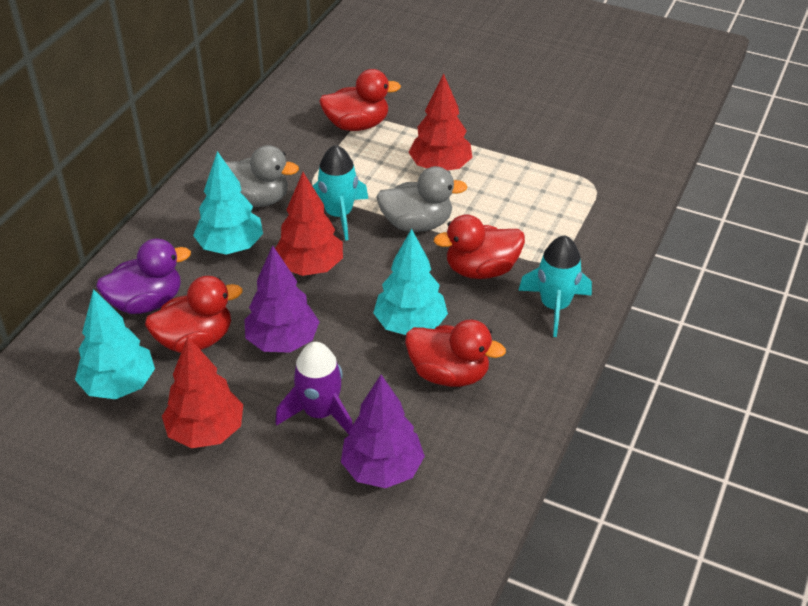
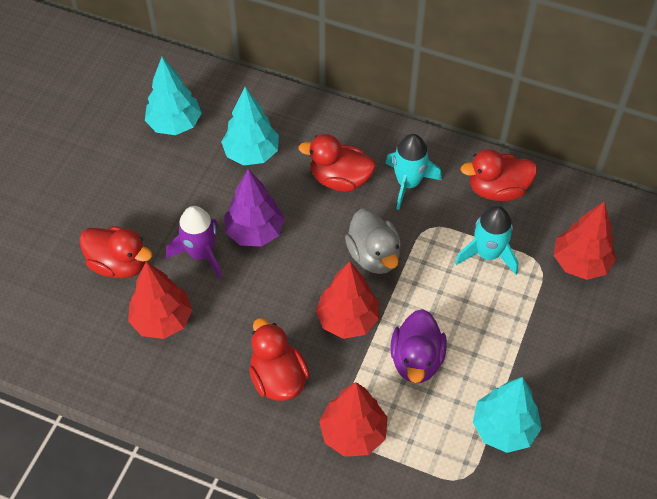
grey duck: 2 -> 1
purple tree: 2 -> 1
red tree: 3 -> 4

